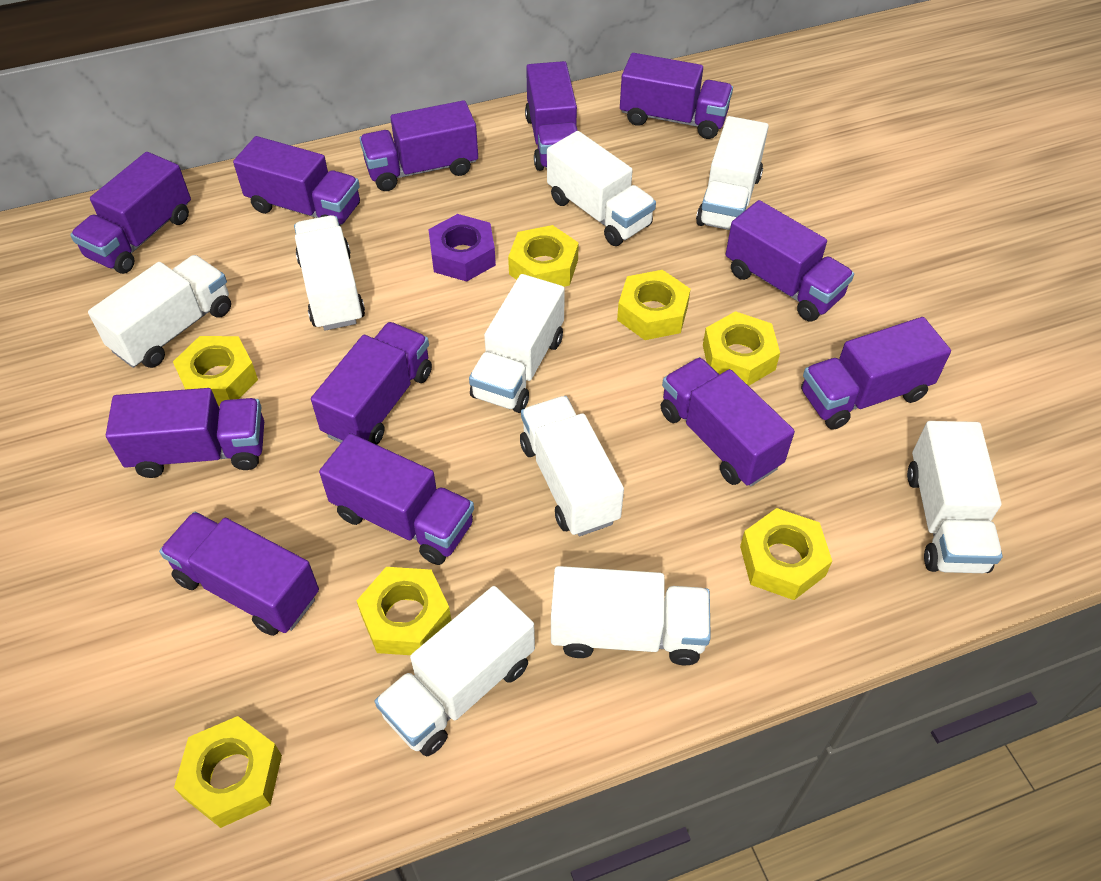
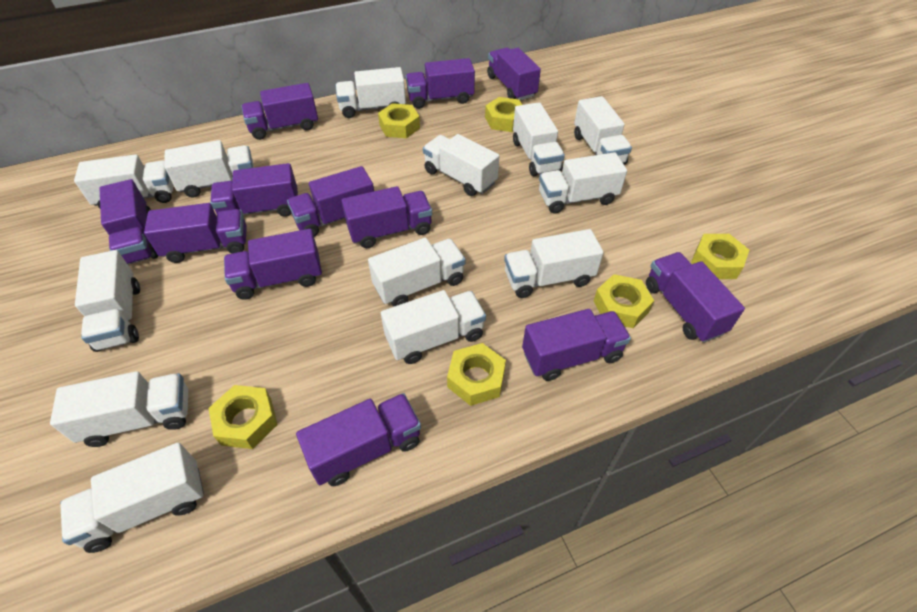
purple nut: 1 -> 0
white truck: 9 -> 13
yellow nut: 7 -> 6

